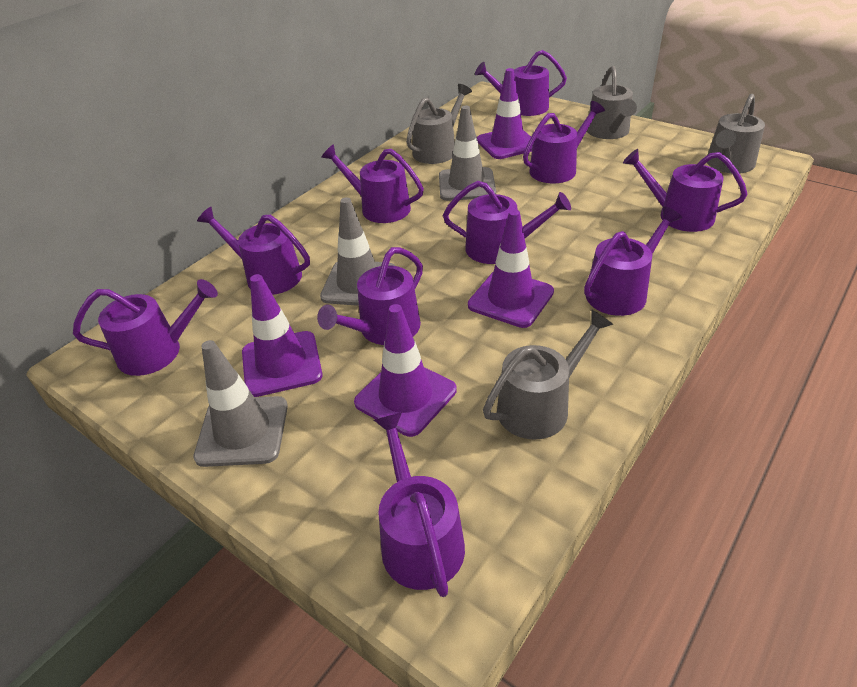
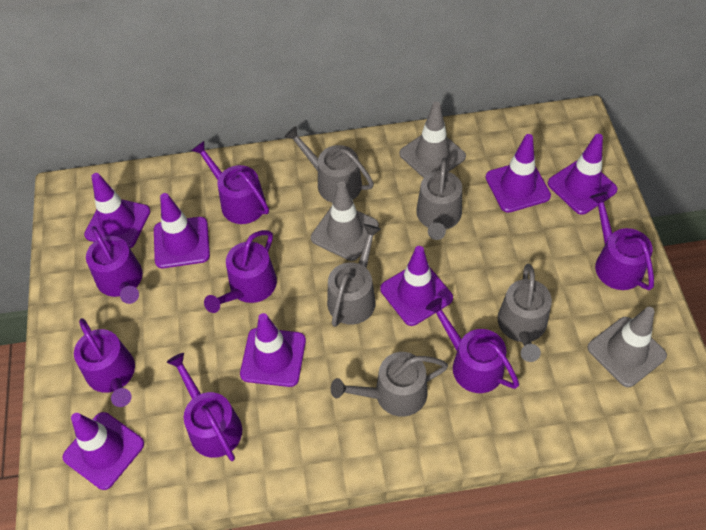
grey watering can: 4 -> 5
purple traffic cone: 4 -> 7
purple watering can: 10 -> 7

